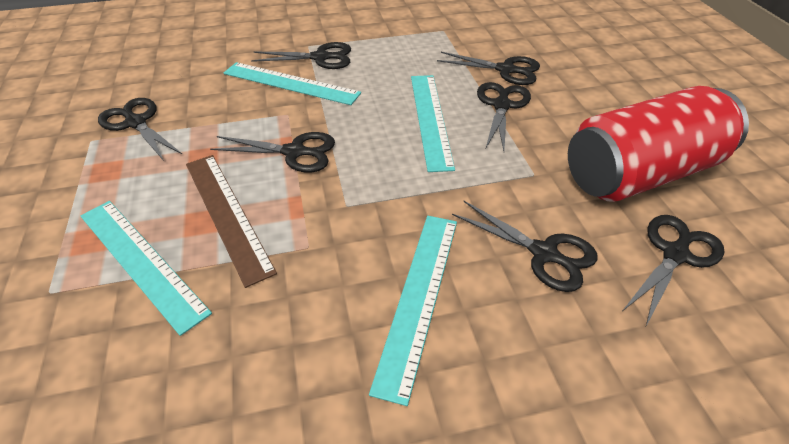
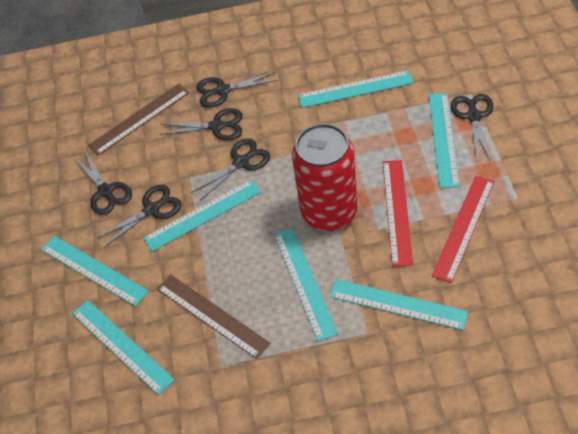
black scissors: 7 -> 6
brown ruler: 1 -> 2
red ruler: 0 -> 2
turquoise ruler: 4 -> 7

